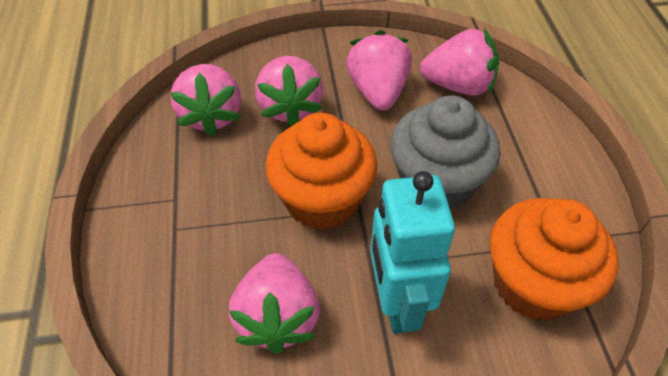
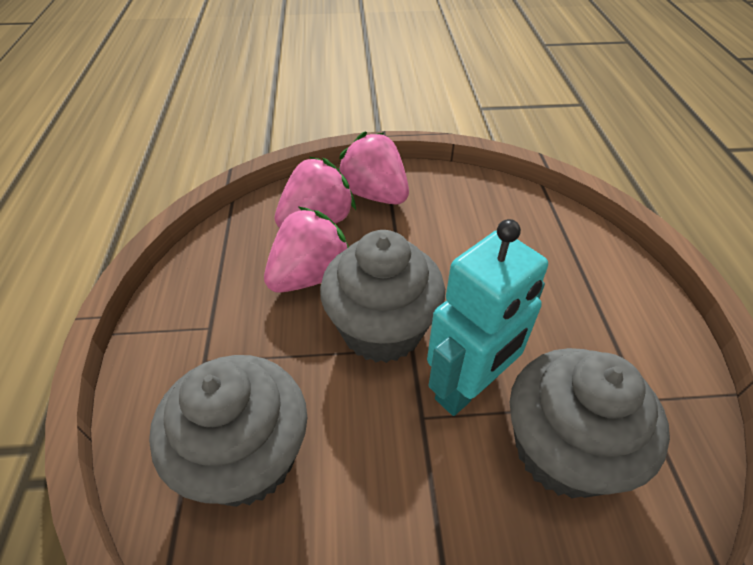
grey cupcake: 1 -> 3
orange cupcake: 2 -> 0
pink strawberry: 5 -> 3

